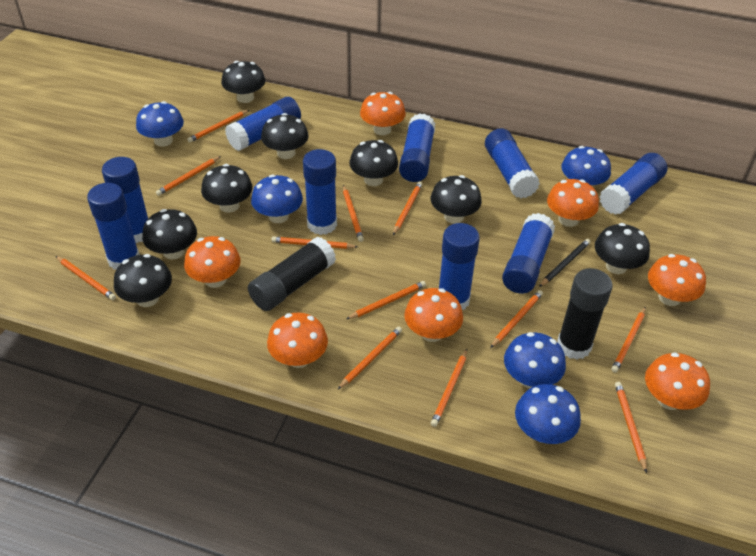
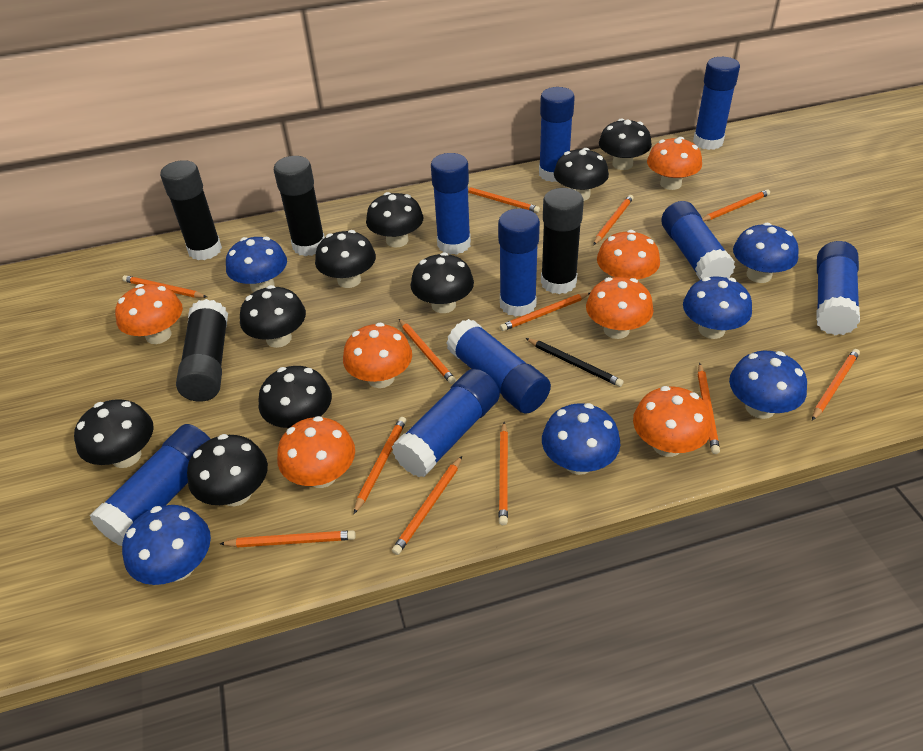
black glue stick: 2 -> 4
black mushroom: 8 -> 9
blue mushroom: 5 -> 6

